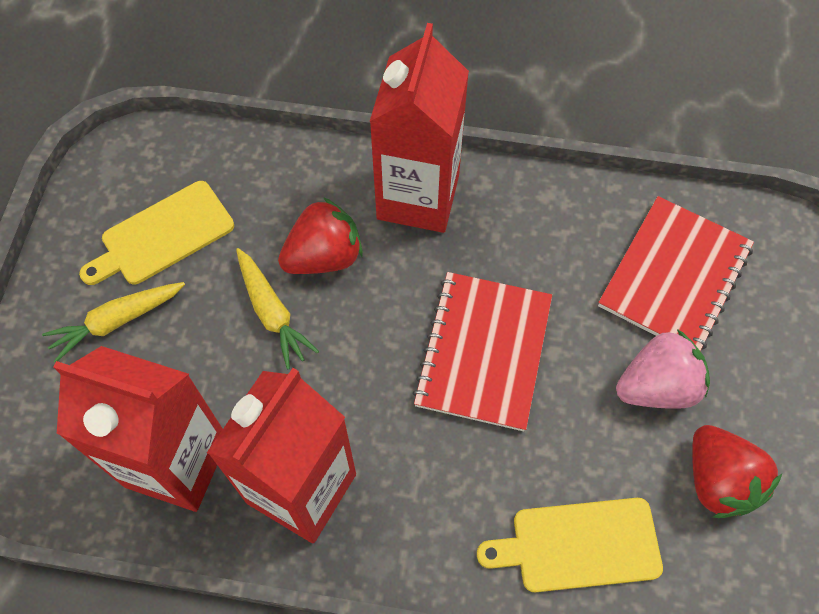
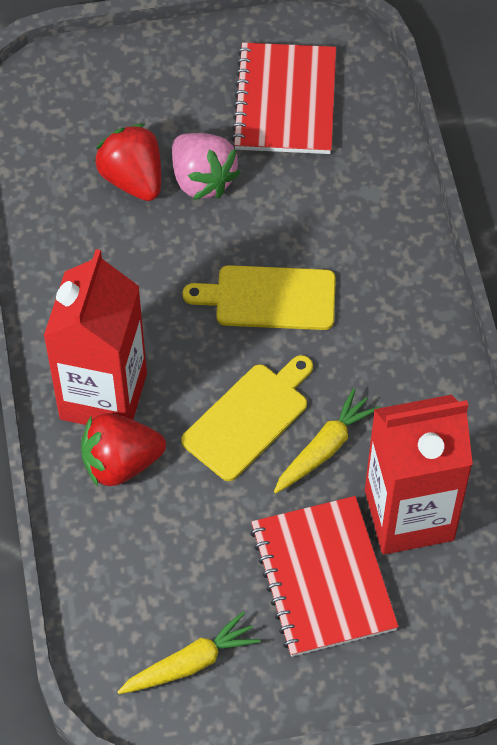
red carton: 3 -> 2

